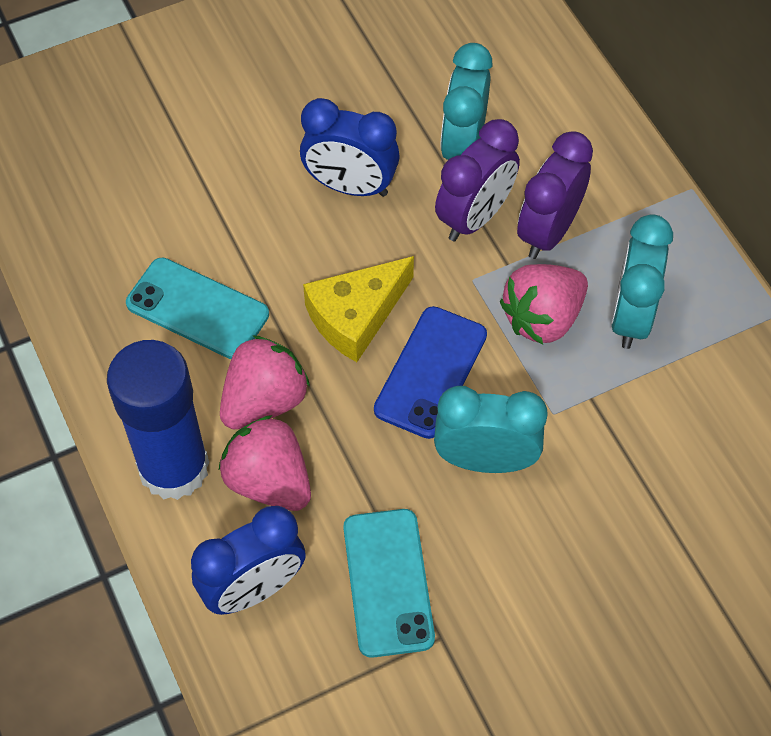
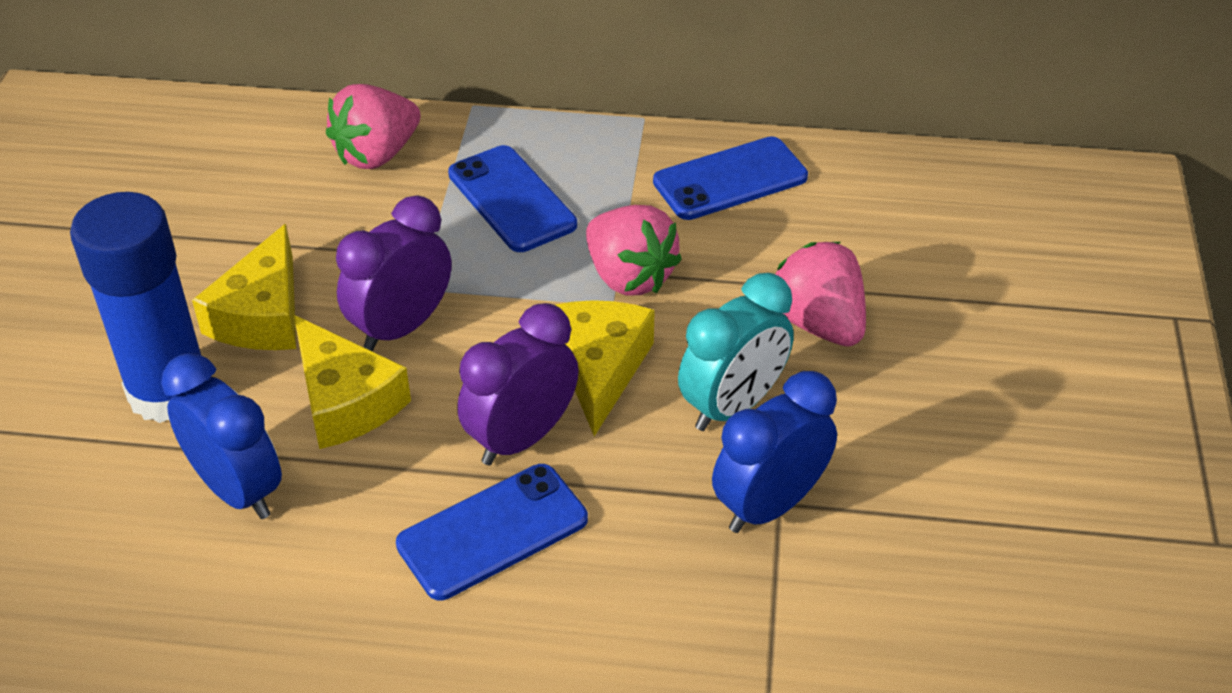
blue phone: 1 -> 3
turquoise clock: 3 -> 1
turquoise phone: 2 -> 0
yellow cheese: 1 -> 3

